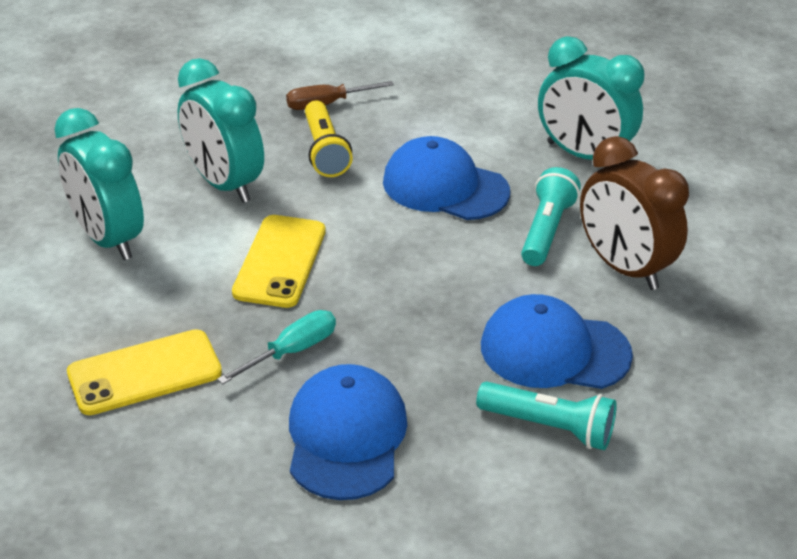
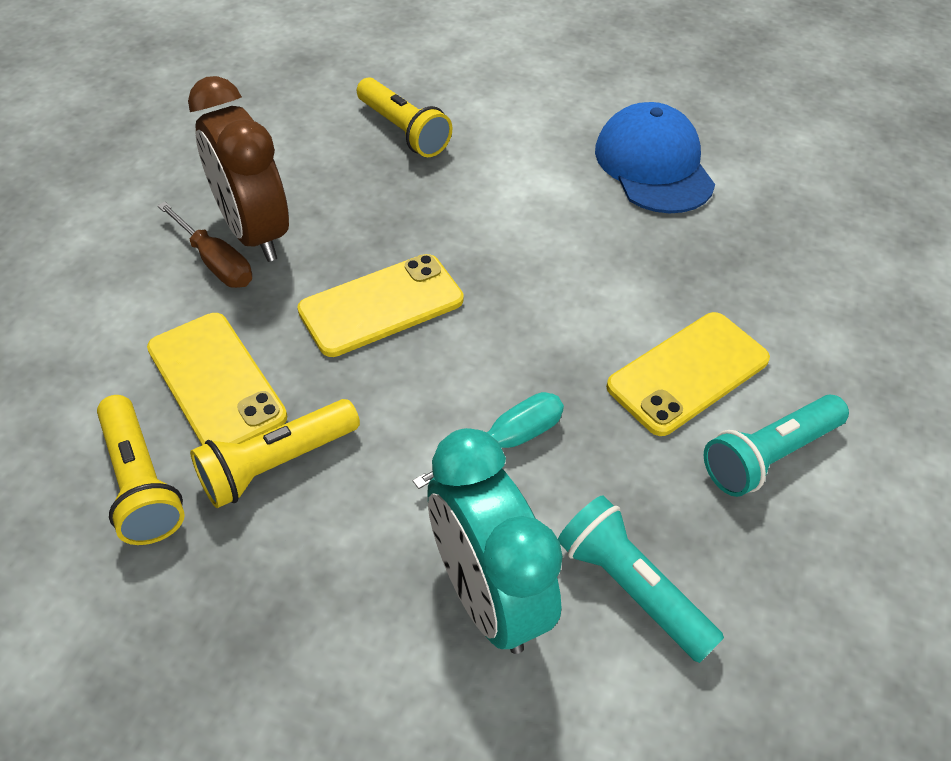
blue cap: 3 -> 1
turquoise clock: 3 -> 1
yellow flashlight: 1 -> 3
yellow phone: 2 -> 3

